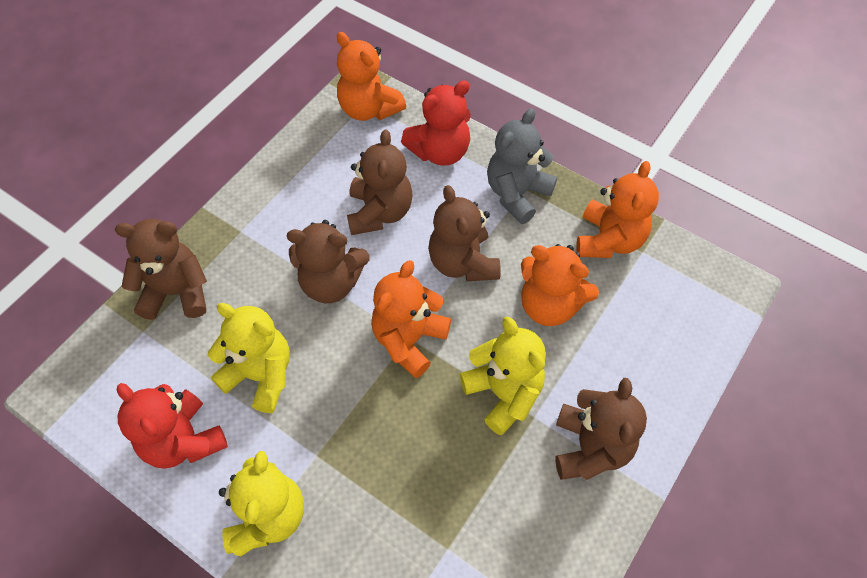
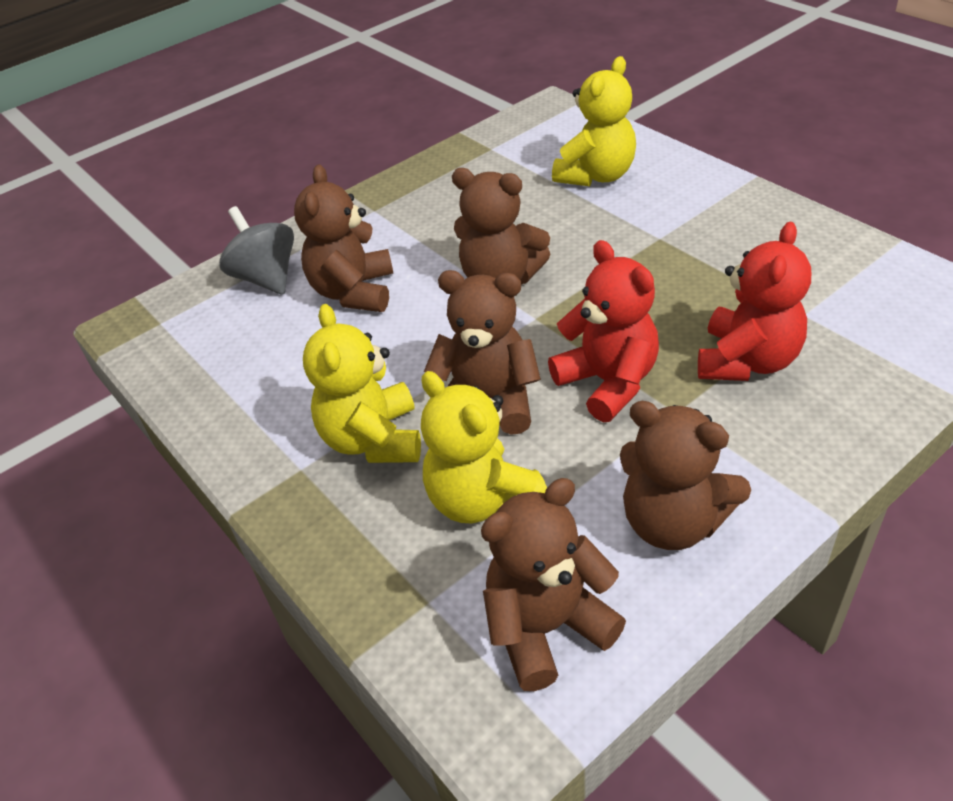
grey spinning top: 0 -> 1
grey teddy bear: 1 -> 0
orange teddy bear: 4 -> 0

